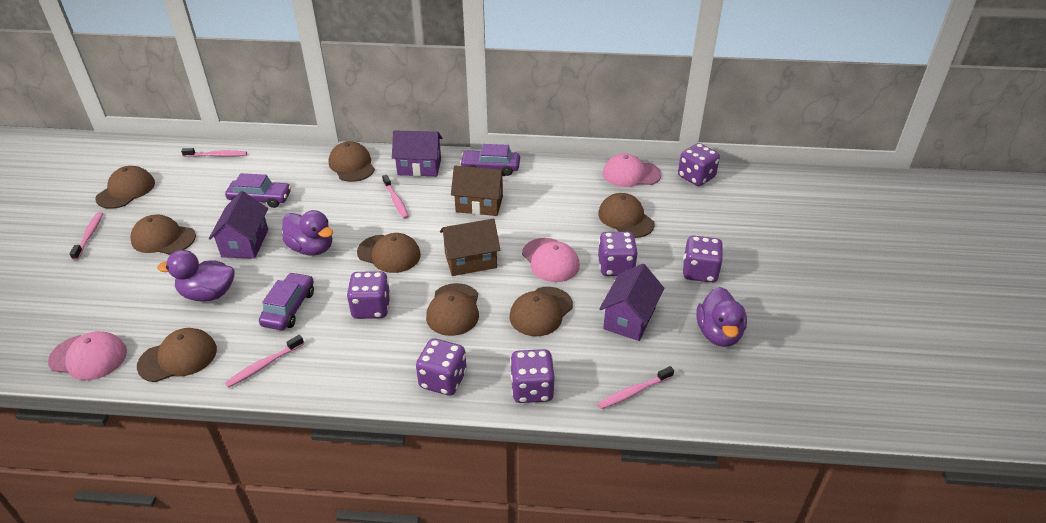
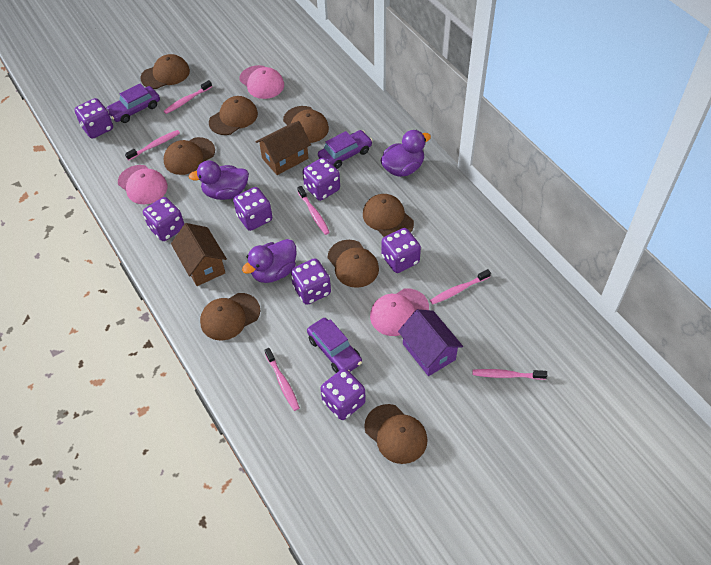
pink toothbrush: 5 -> 6
purple dice: 6 -> 7
purple house: 3 -> 1

